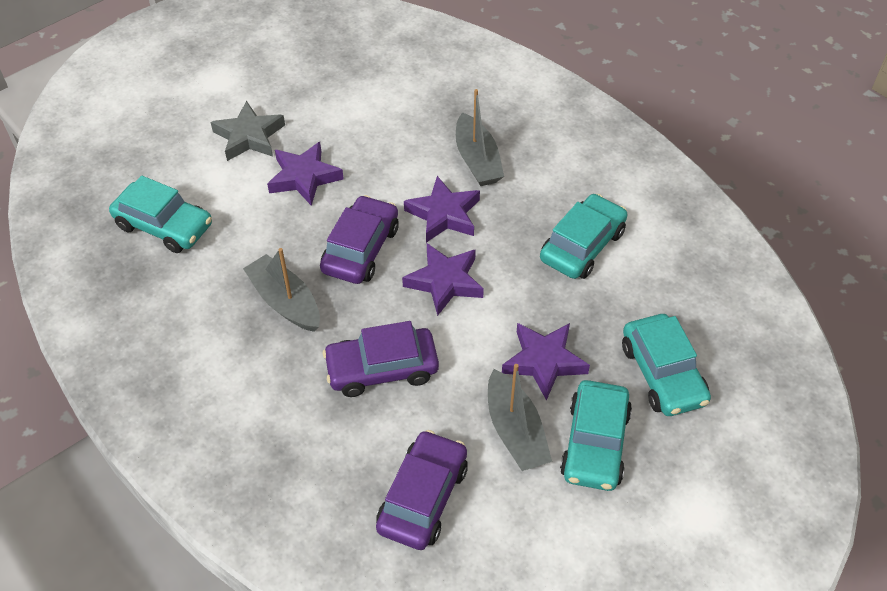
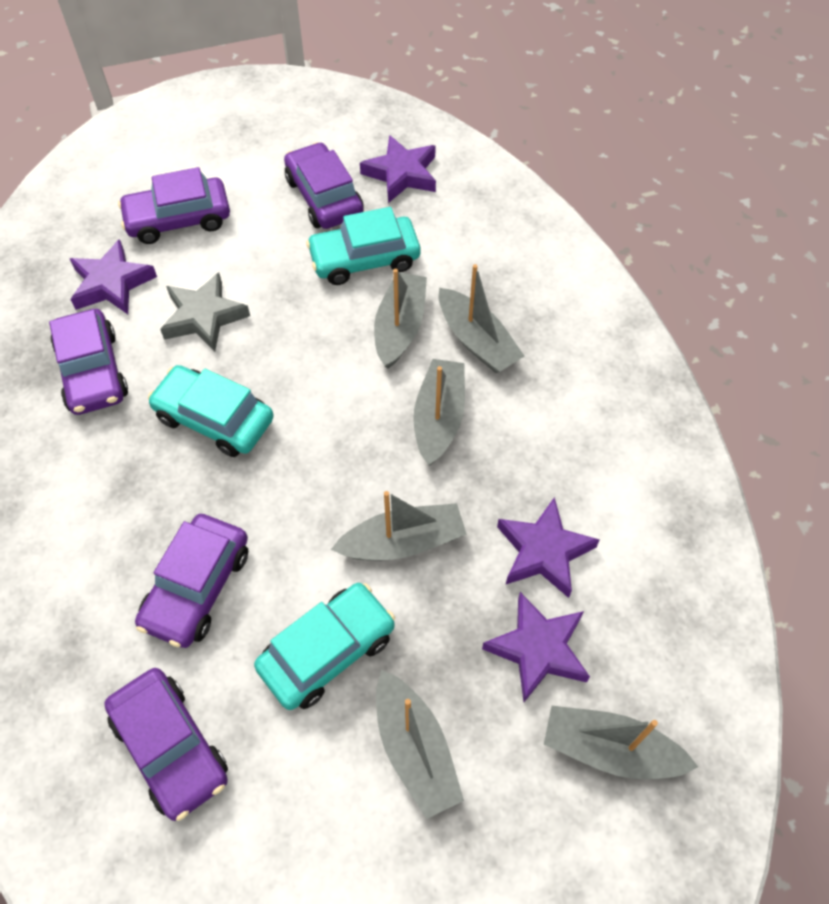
grey boat: 3 -> 6
purple car: 3 -> 5
turquoise car: 4 -> 3

